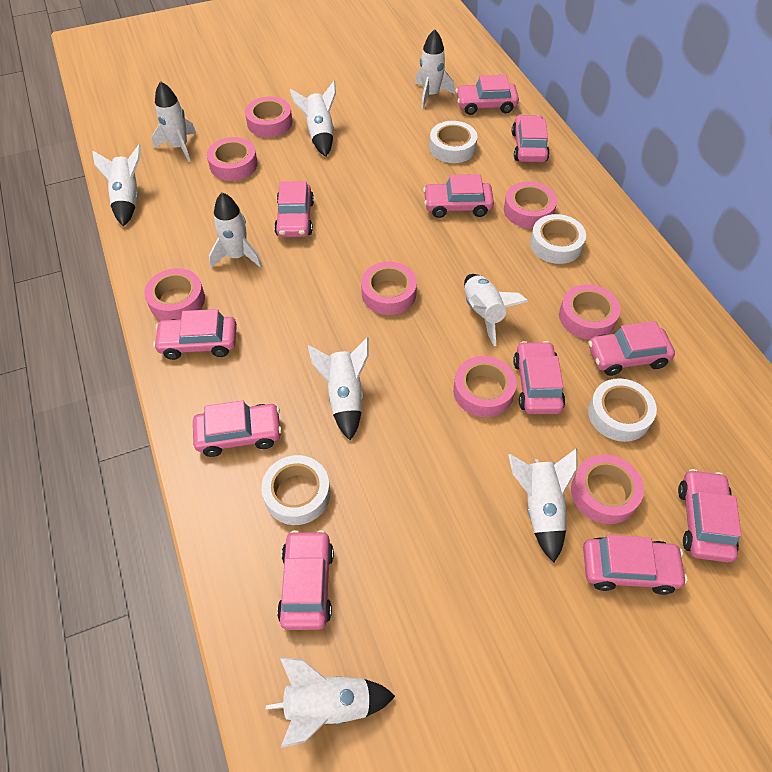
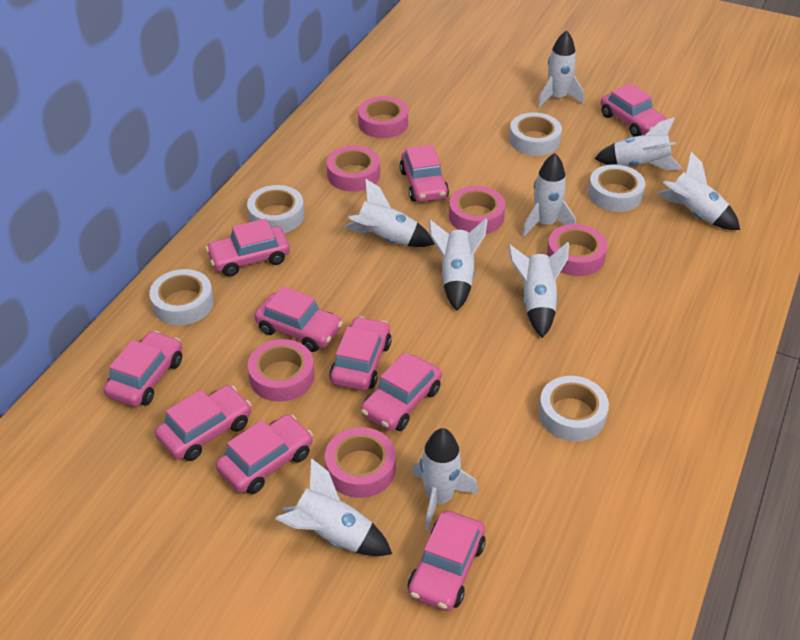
pink car: 11 -> 10
pink tape: 8 -> 6
white tape: 4 -> 5

